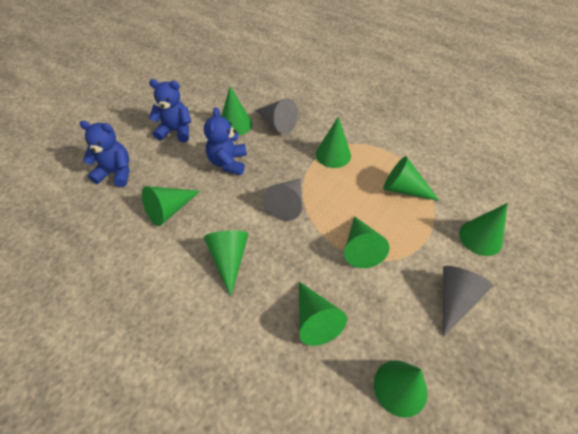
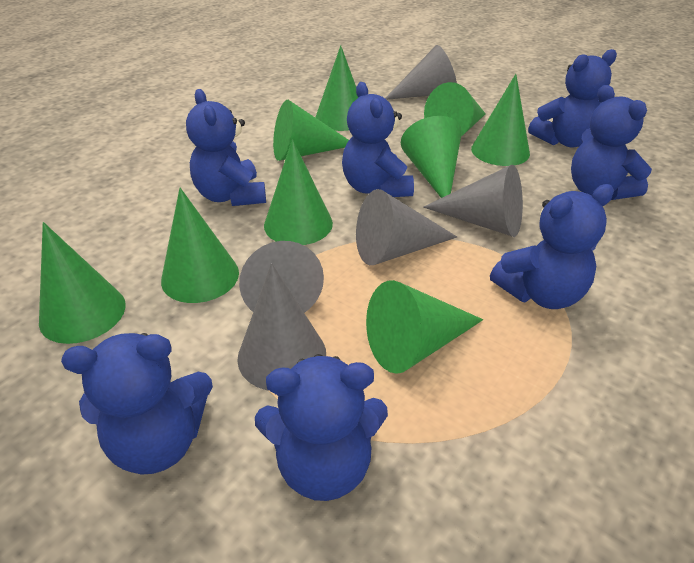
blue teddy bear: 3 -> 7
grey cone: 3 -> 5

